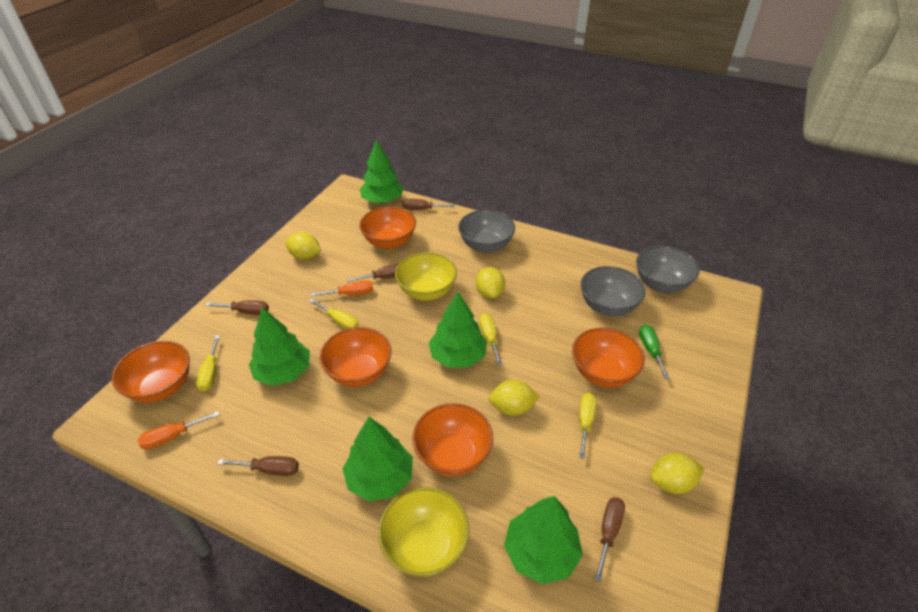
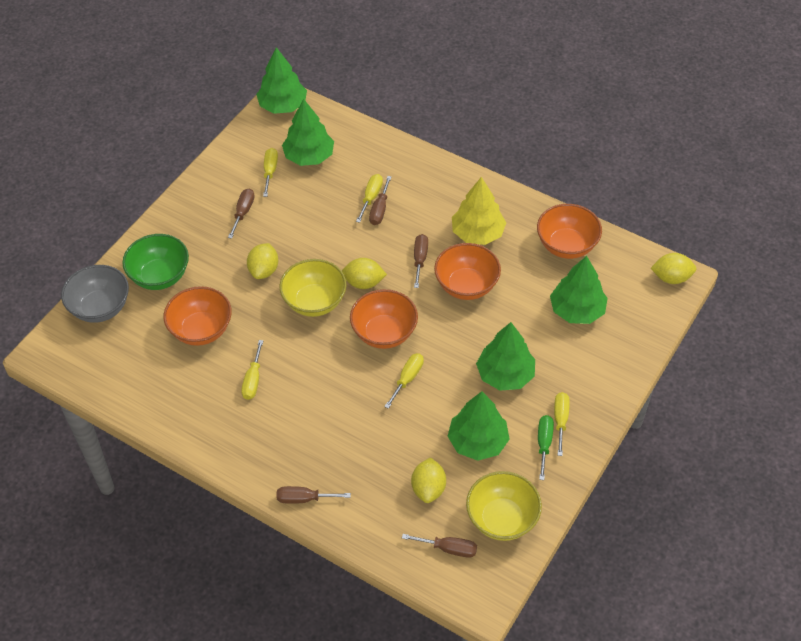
green bowl: 0 -> 1
grey bowl: 3 -> 1
orange bowl: 5 -> 4
orange screwdriver: 2 -> 0
yellow screwdriver: 4 -> 5
yellow tree: 0 -> 1

